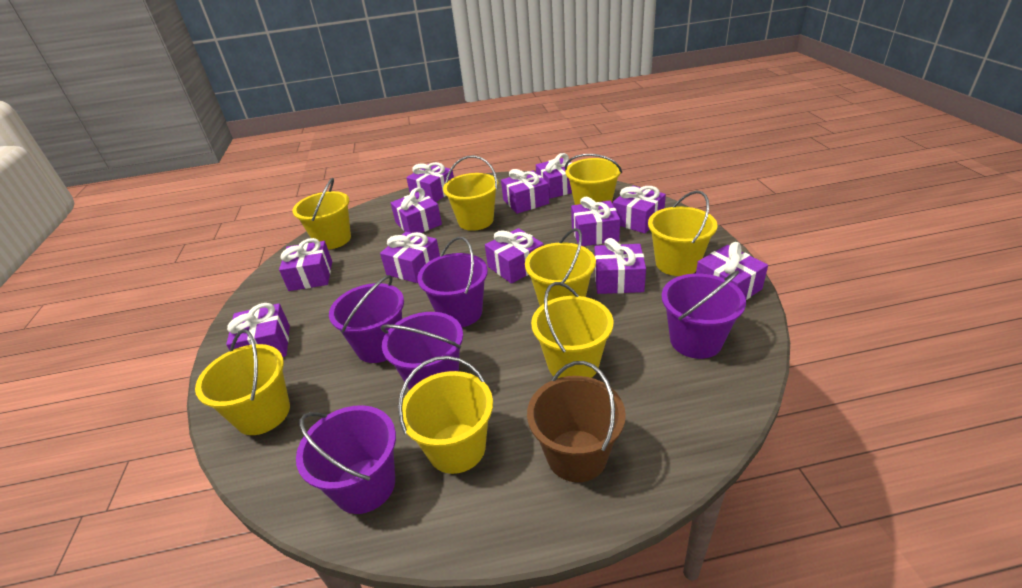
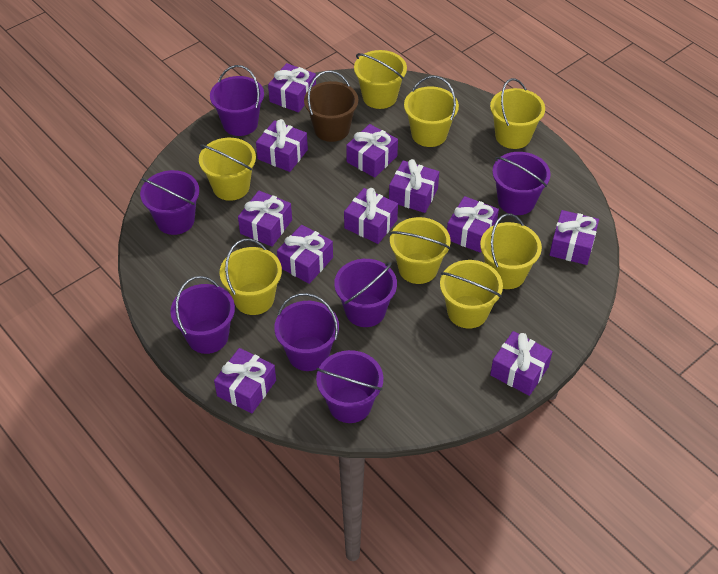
purple bucket: 5 -> 7
purple gift: 12 -> 11

